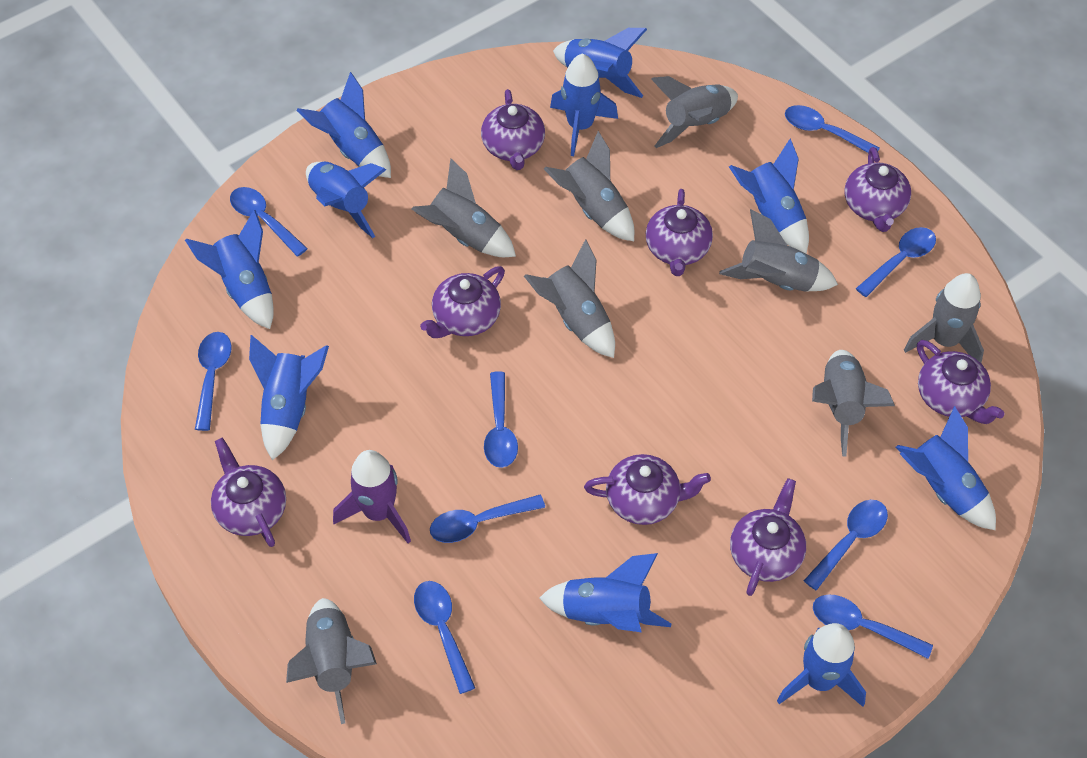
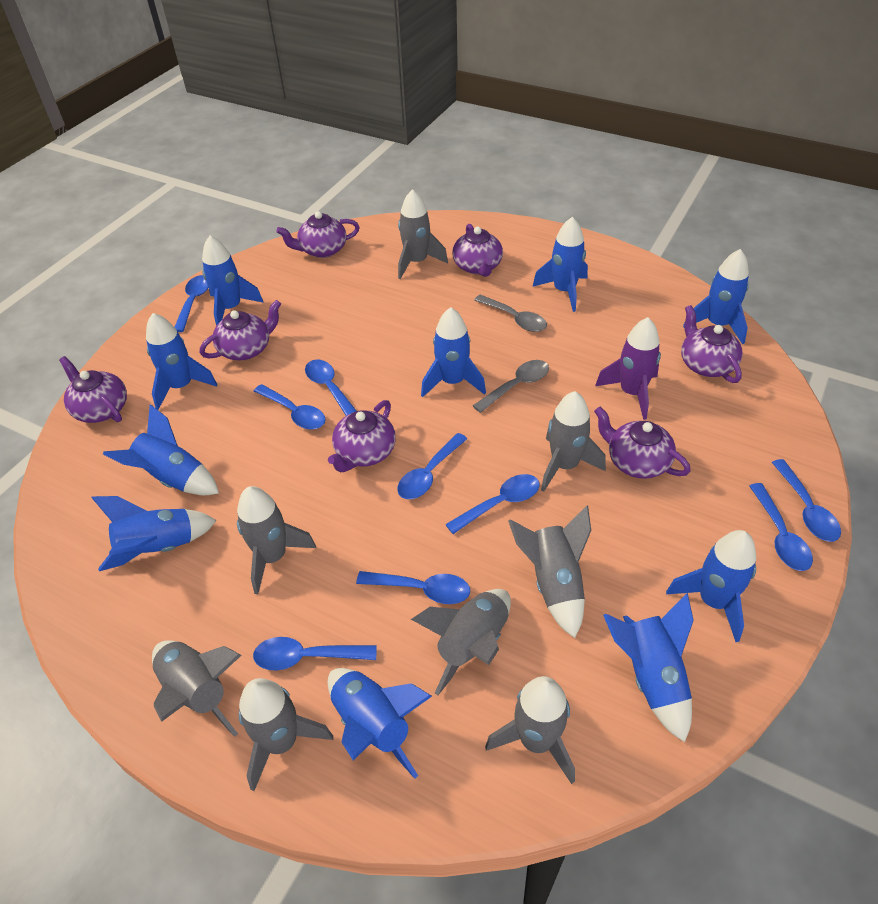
grey spoon: 0 -> 2
purple teapot: 8 -> 7

